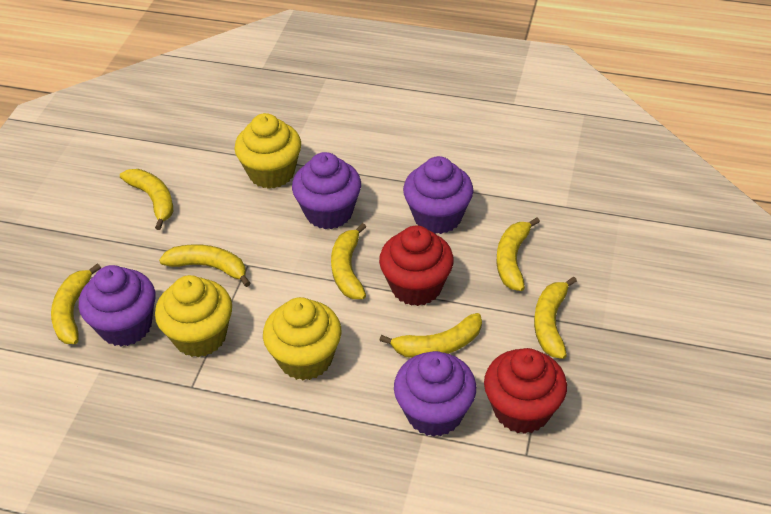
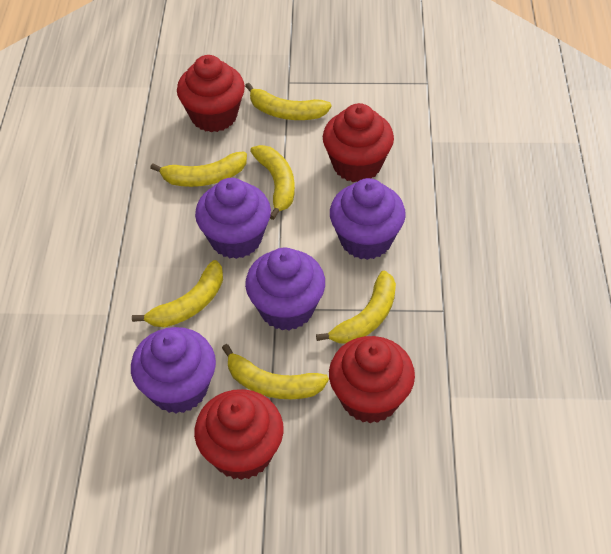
red cupcake: 2 -> 4
yellow banana: 7 -> 6
yellow cupcake: 3 -> 0

